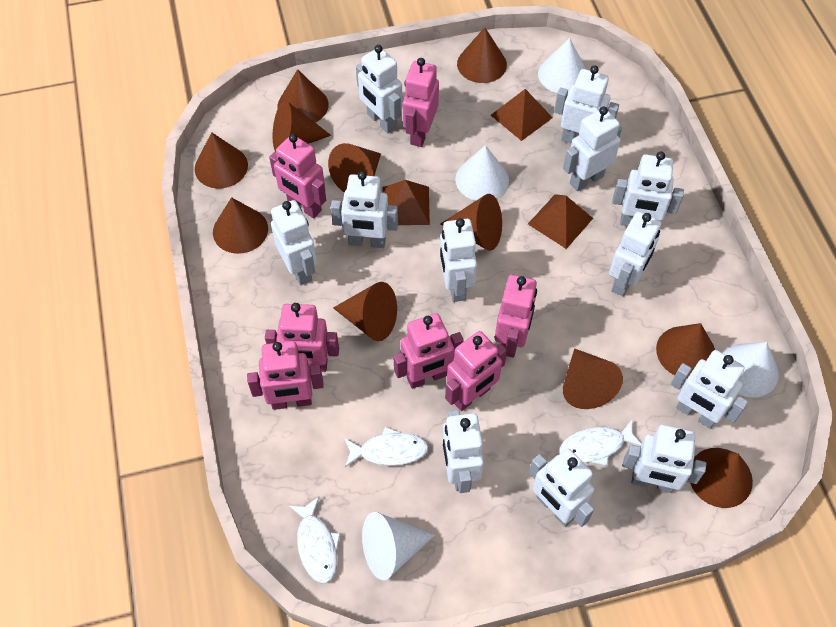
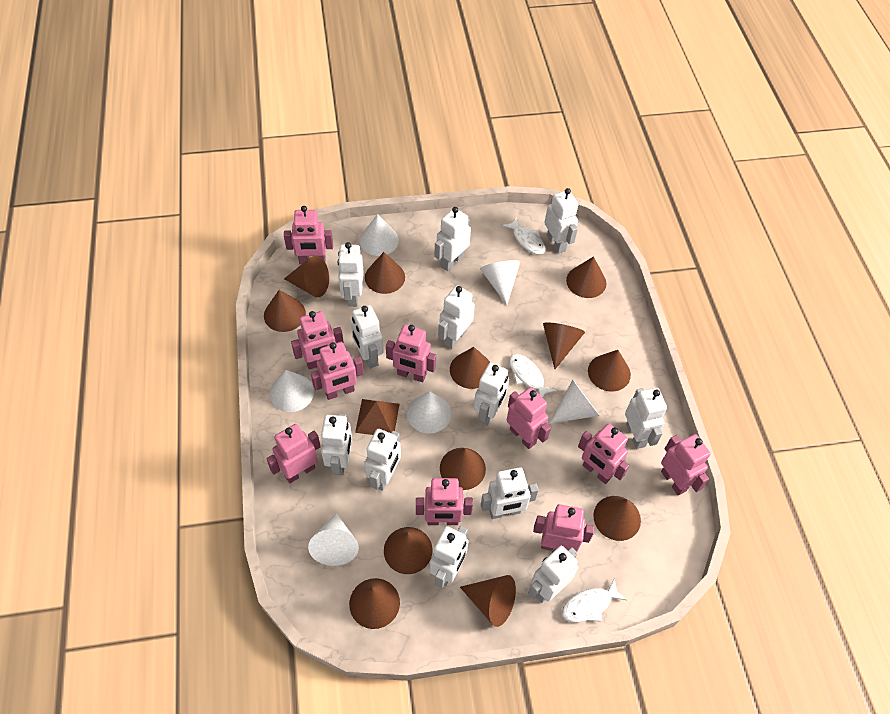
brown cone: 11 -> 12
brown pyramid: 3 -> 1
pink robot: 7 -> 10
white cone: 4 -> 6

